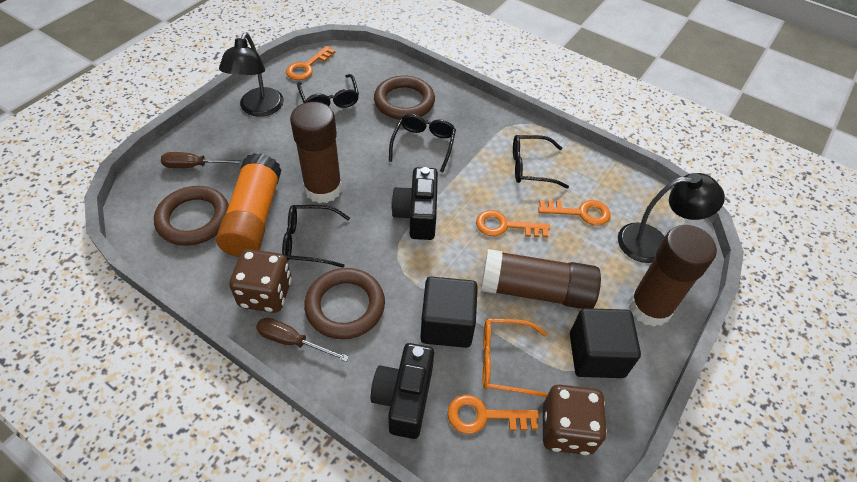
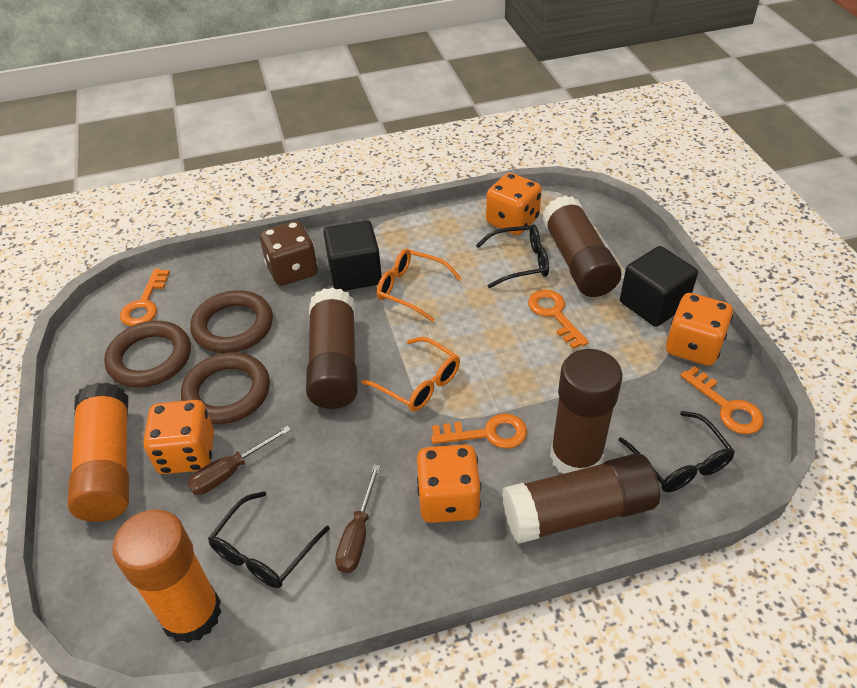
black camera: 2 -> 0
black glasses: 4 -> 3
black lamp: 2 -> 0
brown dice: 2 -> 1
brown glue stick: 3 -> 4
orange dice: 0 -> 4
orange glasses: 1 -> 2
orange glue stick: 1 -> 2

